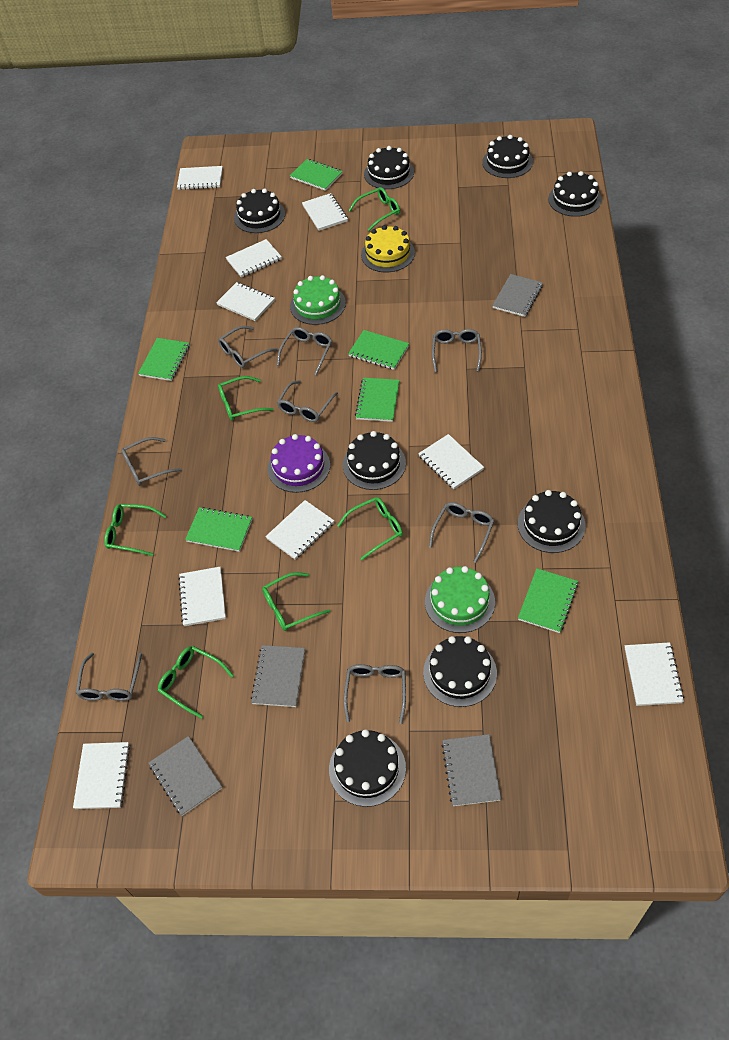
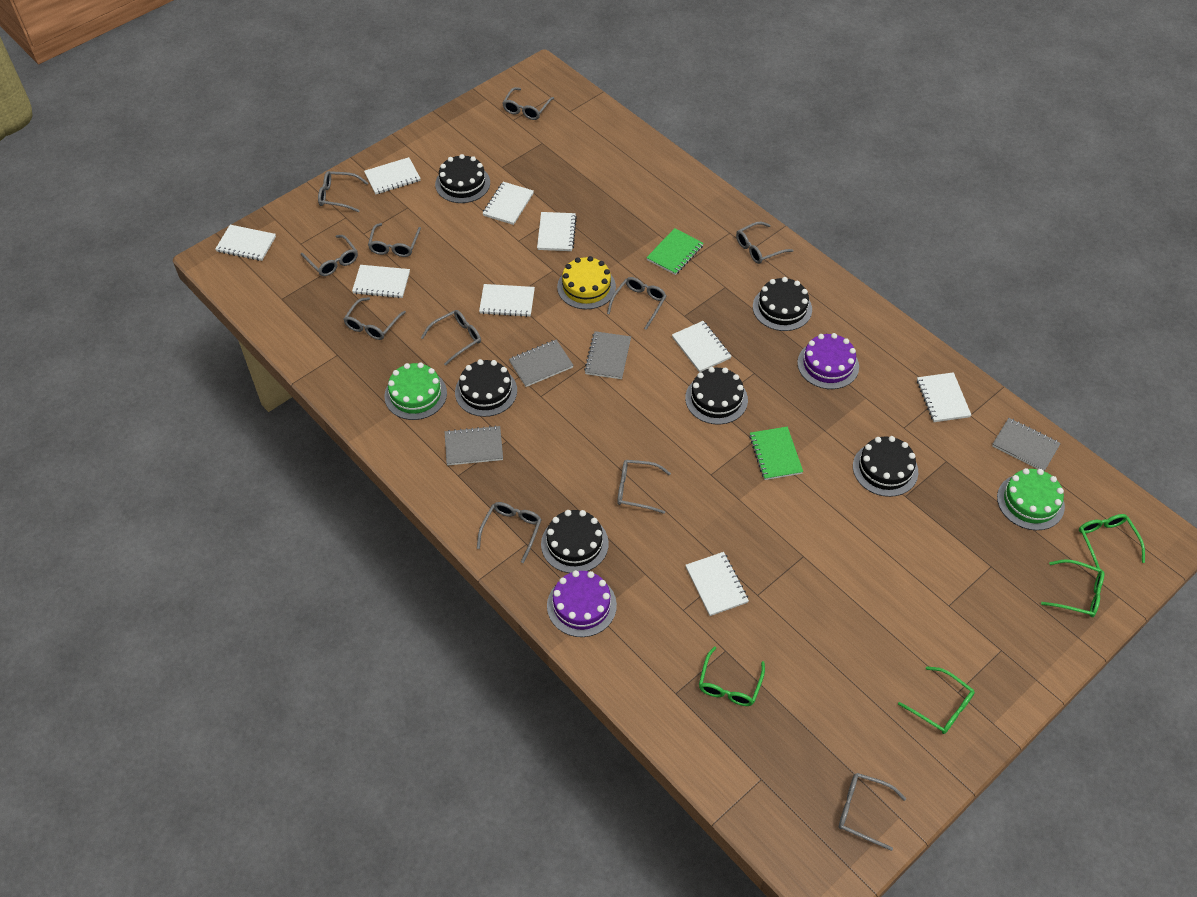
black cake: 8 -> 6
green glasses: 6 -> 4
green notebook: 6 -> 2
grey glasses: 8 -> 11
purple cake: 1 -> 2

